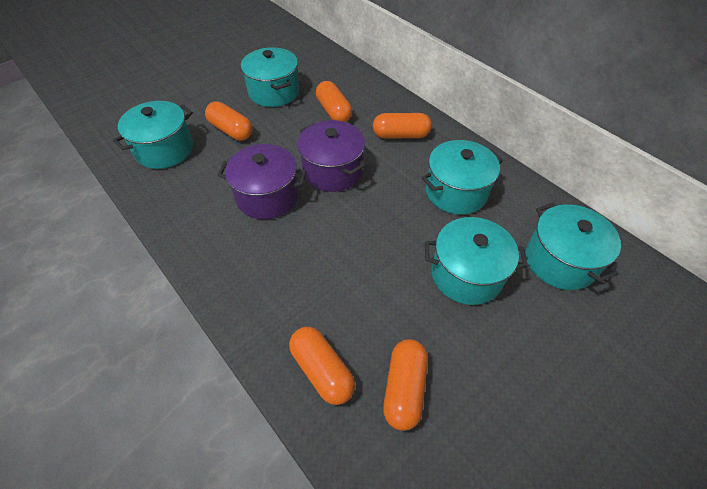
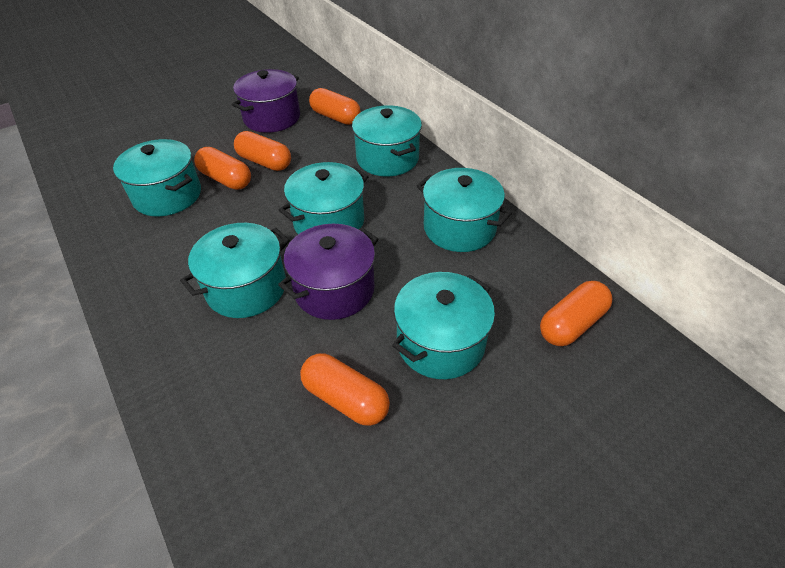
turquoise pot: 5 -> 6

